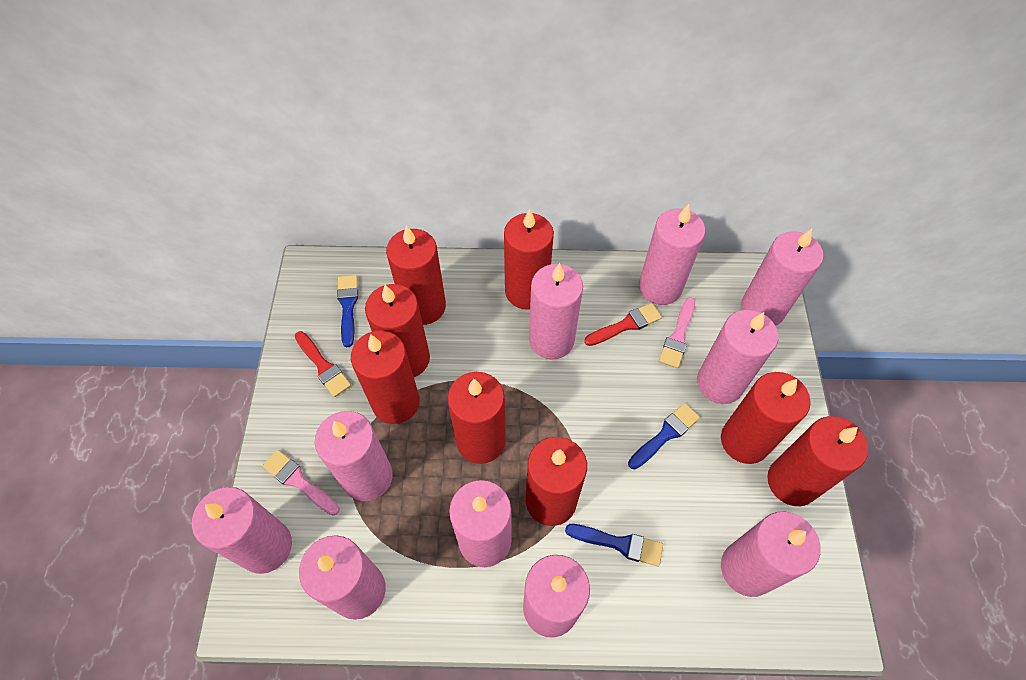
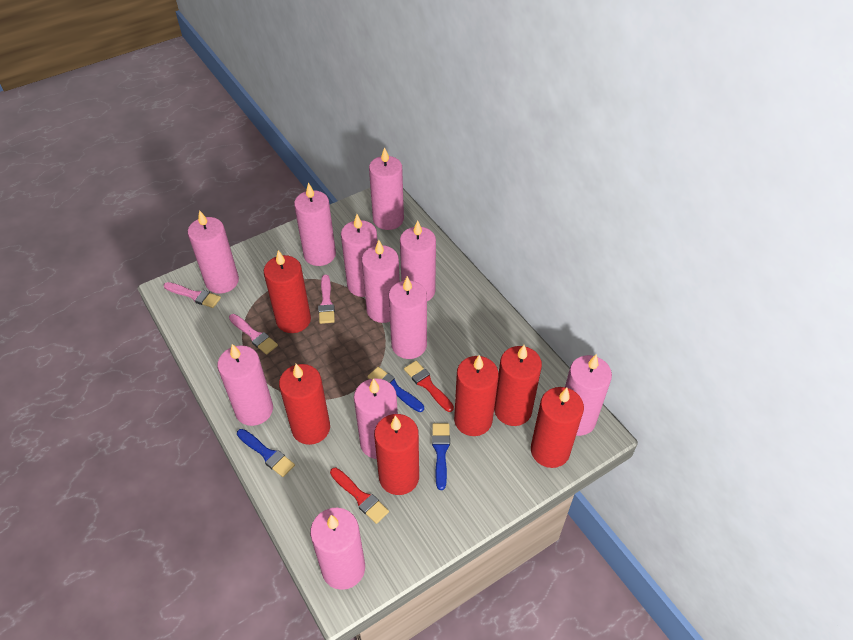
pink brush: 2 -> 3
pink candle: 10 -> 11
red candle: 8 -> 6

